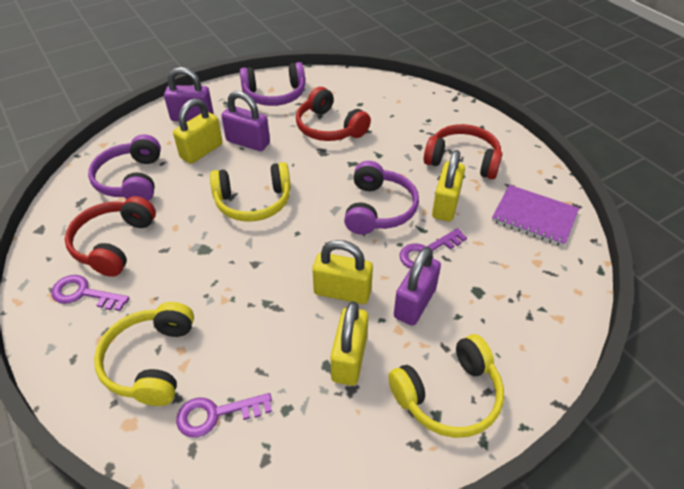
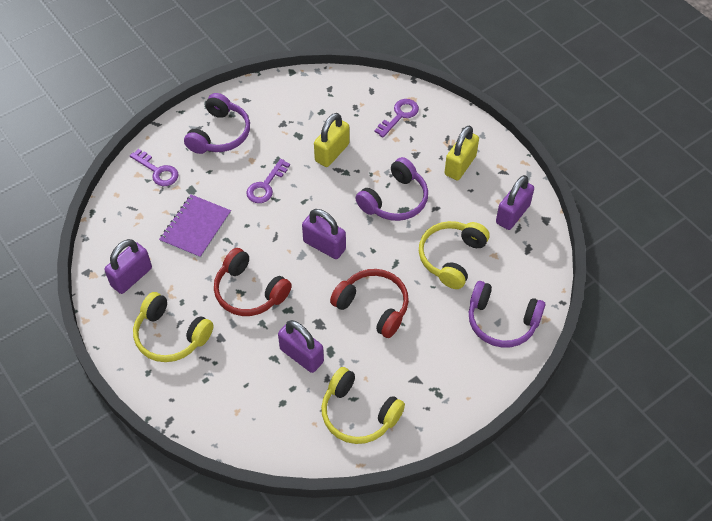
purple padlock: 3 -> 4
red headphones: 3 -> 2
yellow padlock: 4 -> 2

